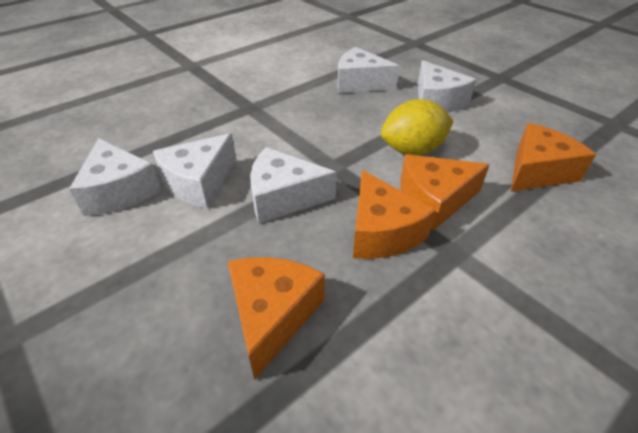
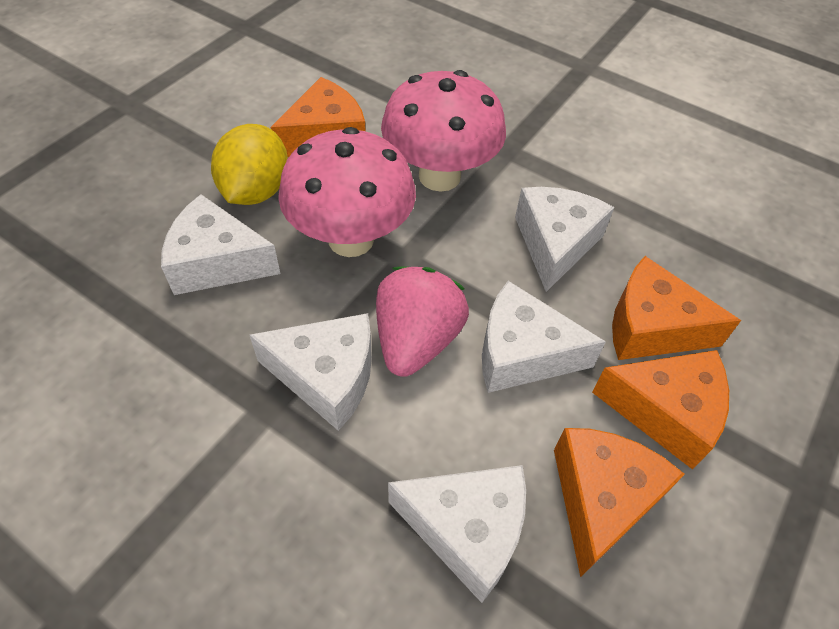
pink mushroom: 0 -> 2
pink strawberry: 0 -> 1

